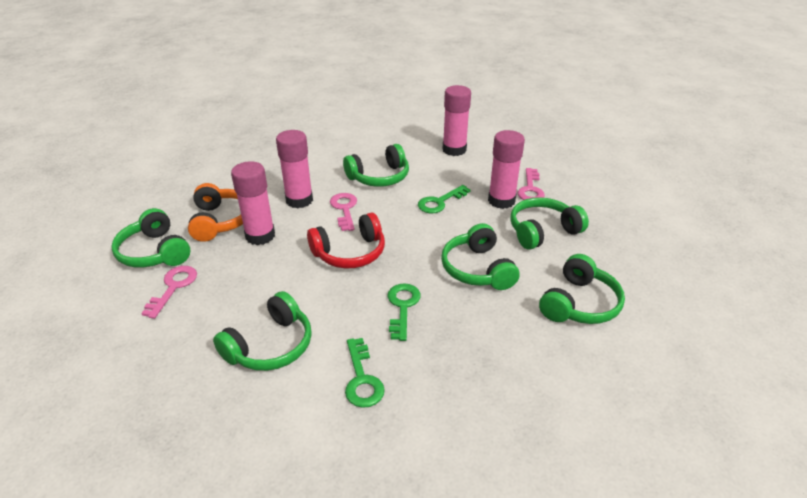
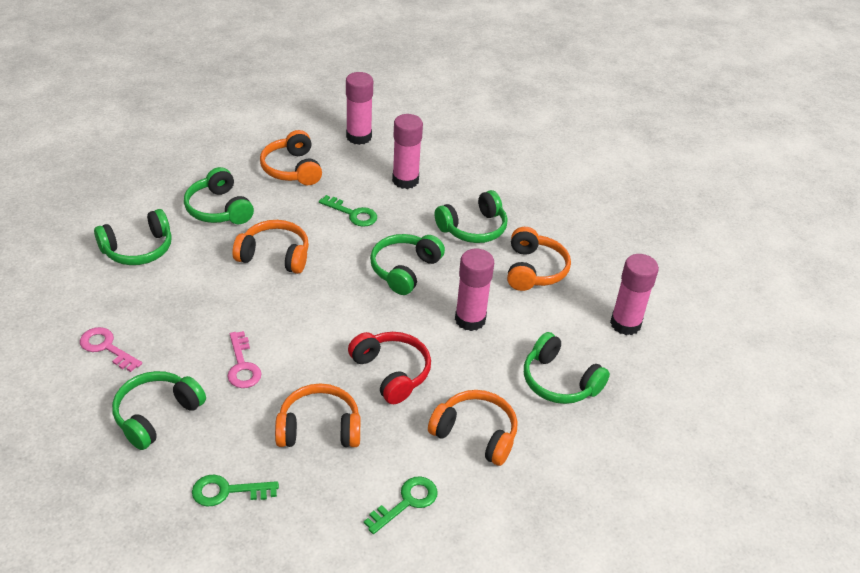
orange headphones: 1 -> 5
pink key: 3 -> 2

